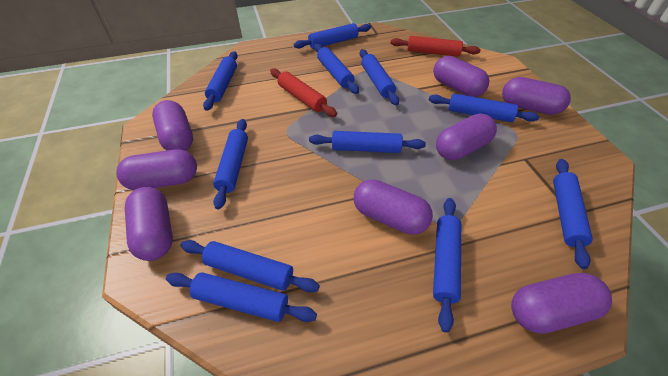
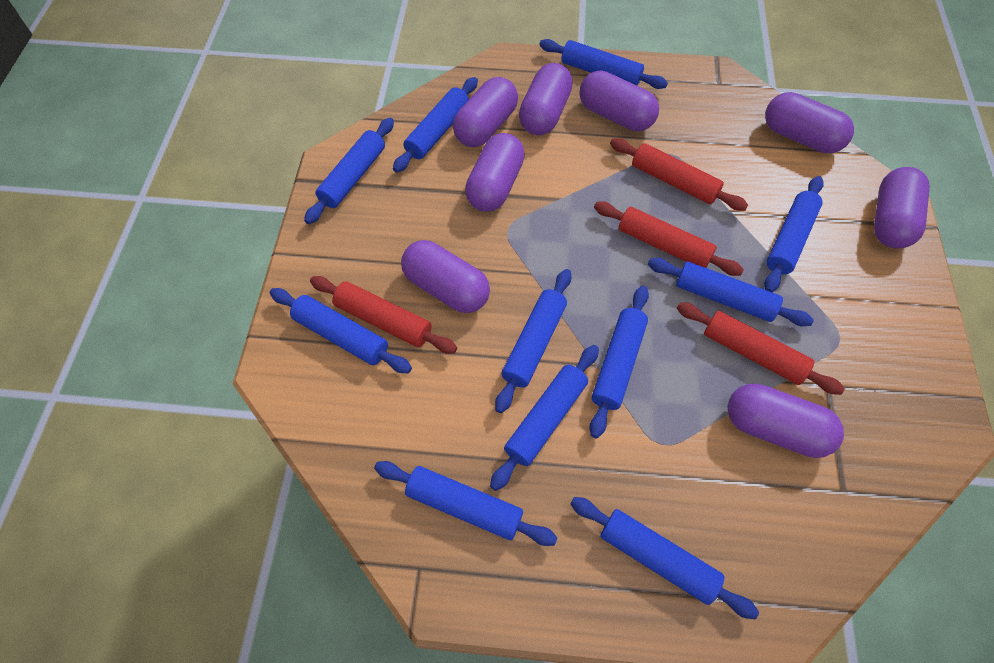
red rolling pin: 2 -> 4

